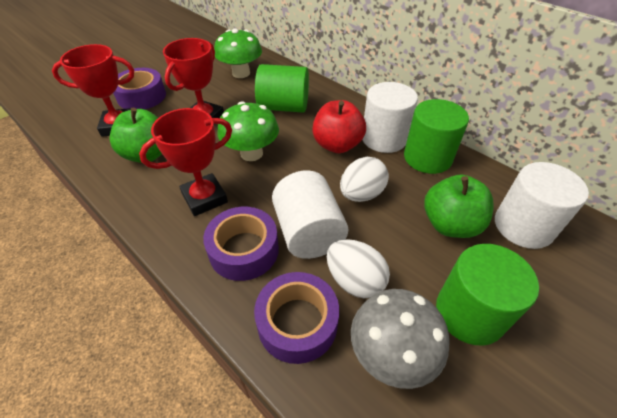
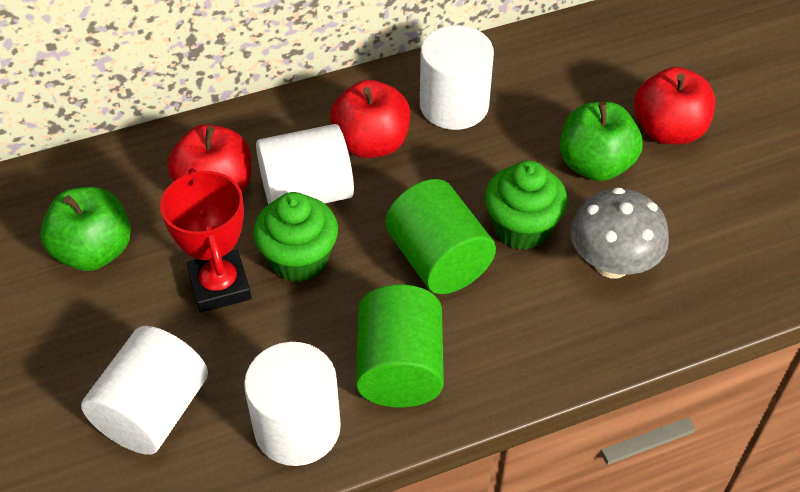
green cupcake: 0 -> 2
green cylinder: 3 -> 2
green mushroom: 2 -> 0
purple tape: 3 -> 0
red apple: 1 -> 3
red trophy: 3 -> 1
white cylinder: 3 -> 4
white egg: 2 -> 0

